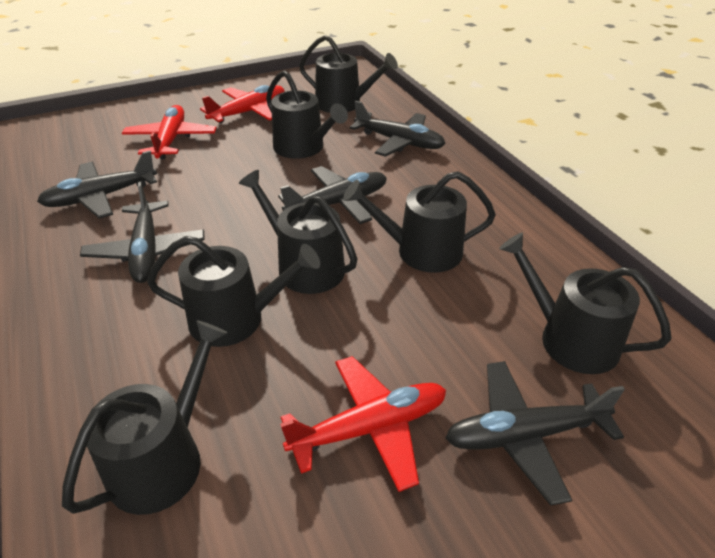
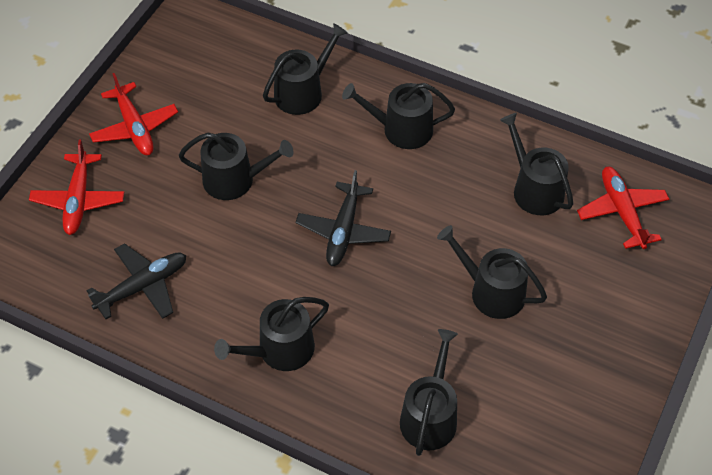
black plane: 5 -> 2

